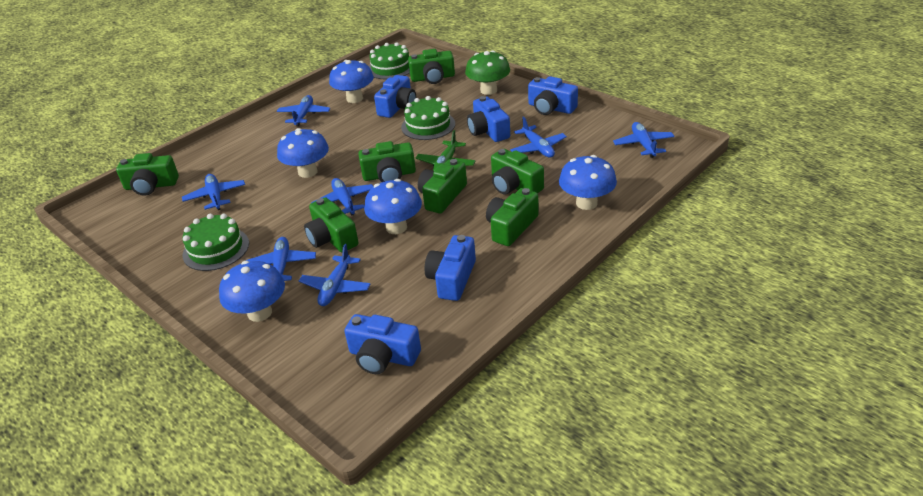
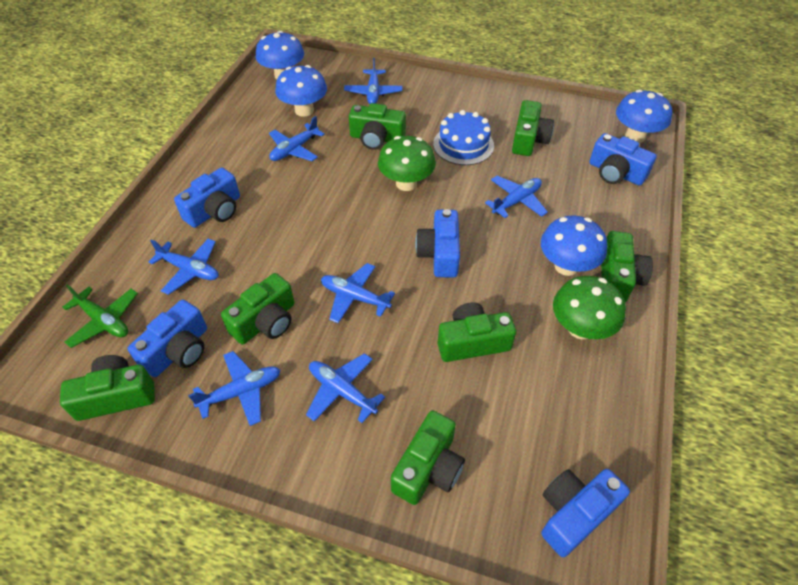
blue cake: 0 -> 1
blue mushroom: 5 -> 4
green cake: 3 -> 0
green mushroom: 1 -> 2

